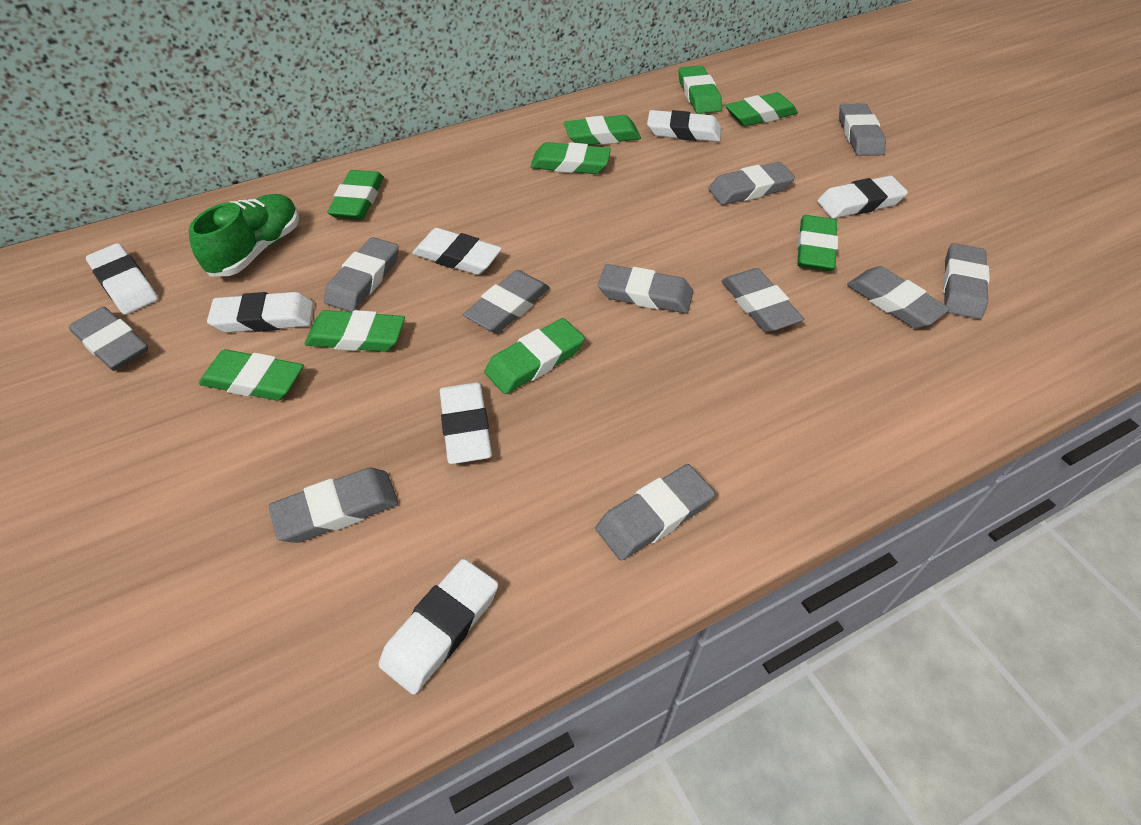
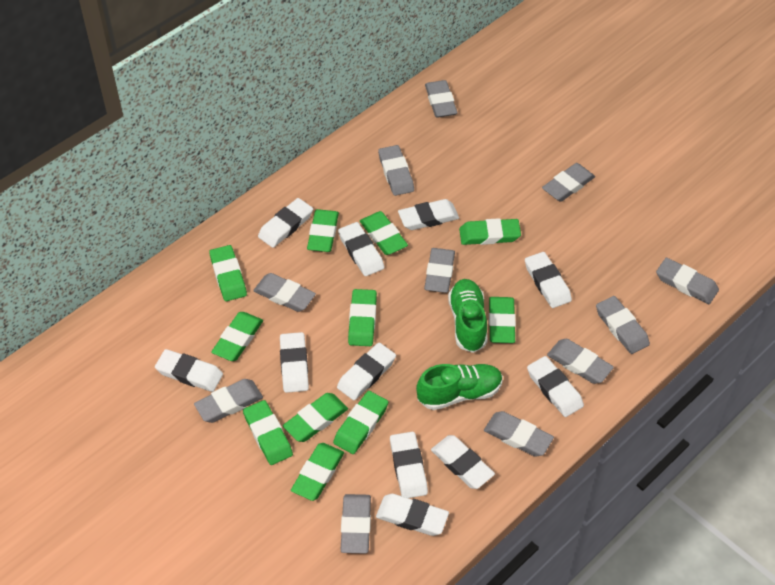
green eraser: 9 -> 11
green shoe: 1 -> 2
white eraser: 7 -> 11

